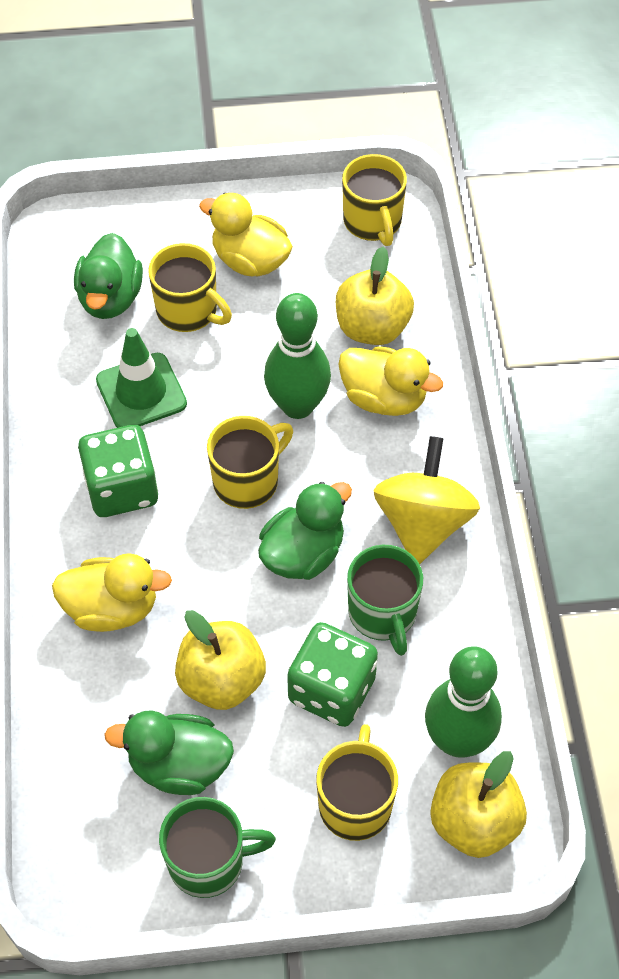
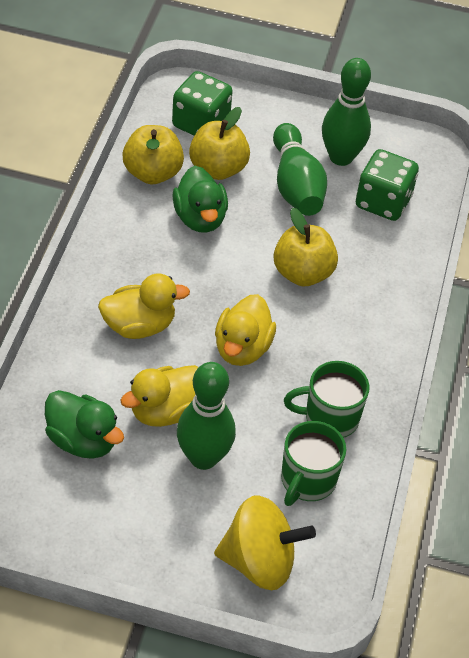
green bowling pin: 2 -> 3
green duck: 3 -> 2
green traffic cone: 1 -> 0
yellow mug: 4 -> 0

